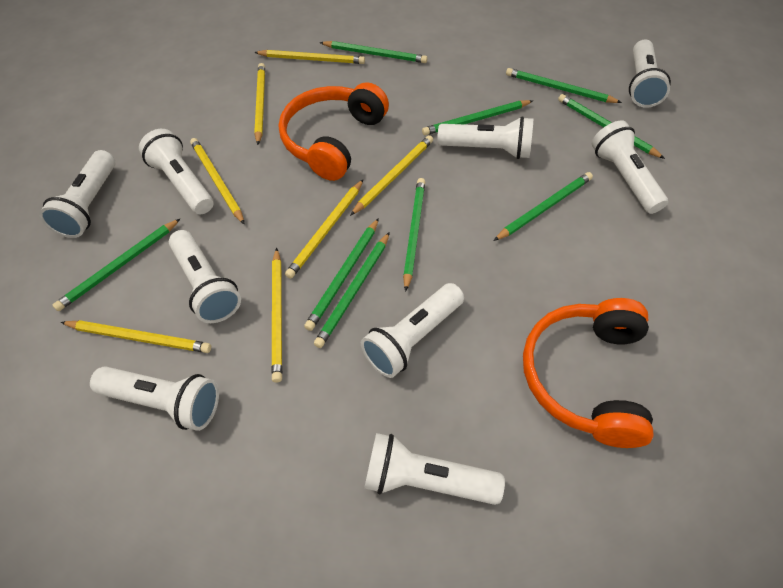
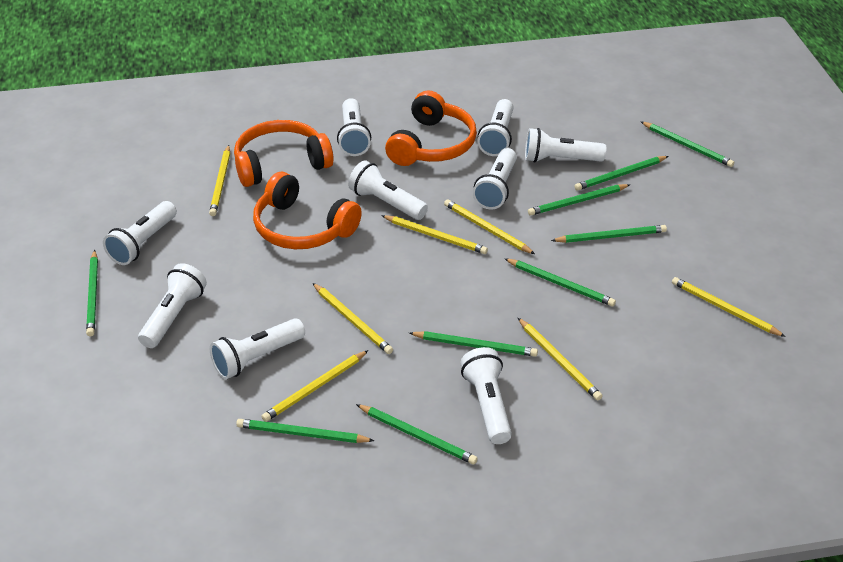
orange headphones: 2 -> 3

